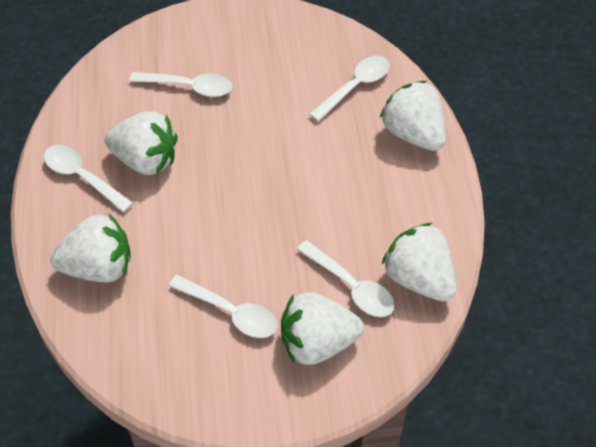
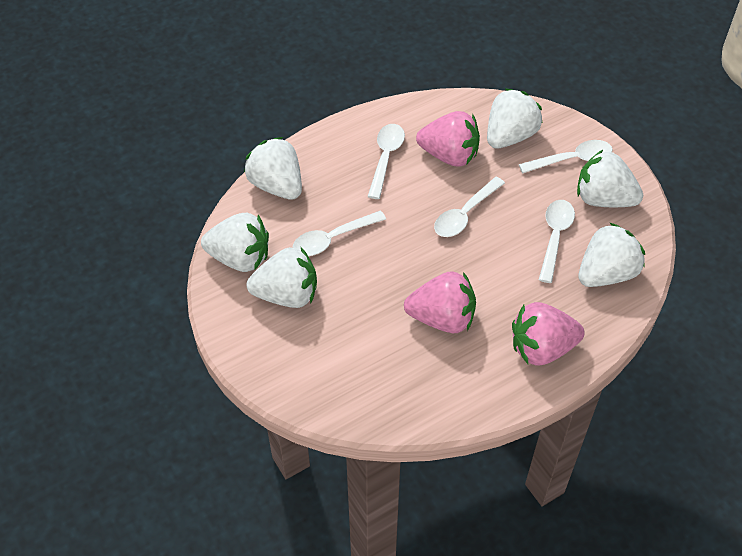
pink strawberry: 0 -> 3
white strawberry: 5 -> 6

